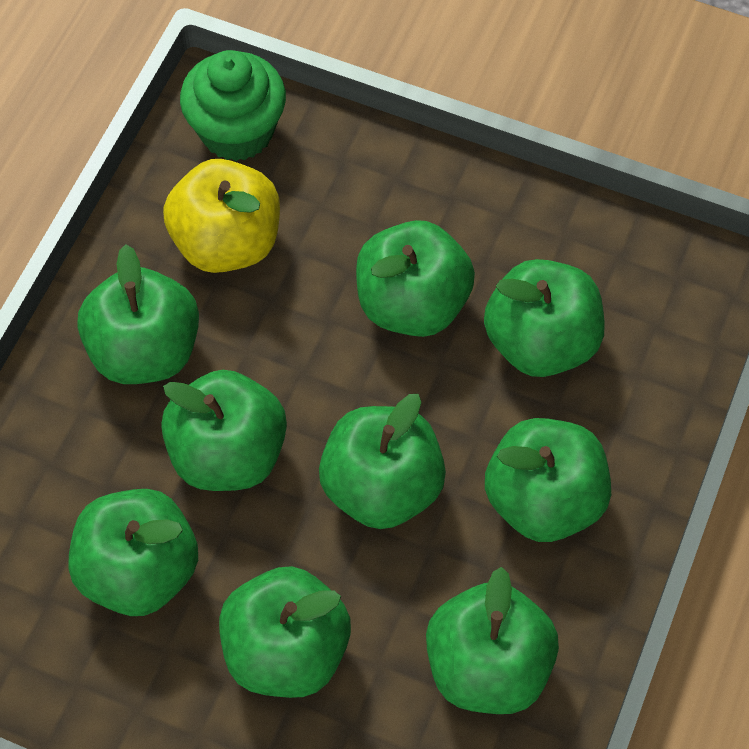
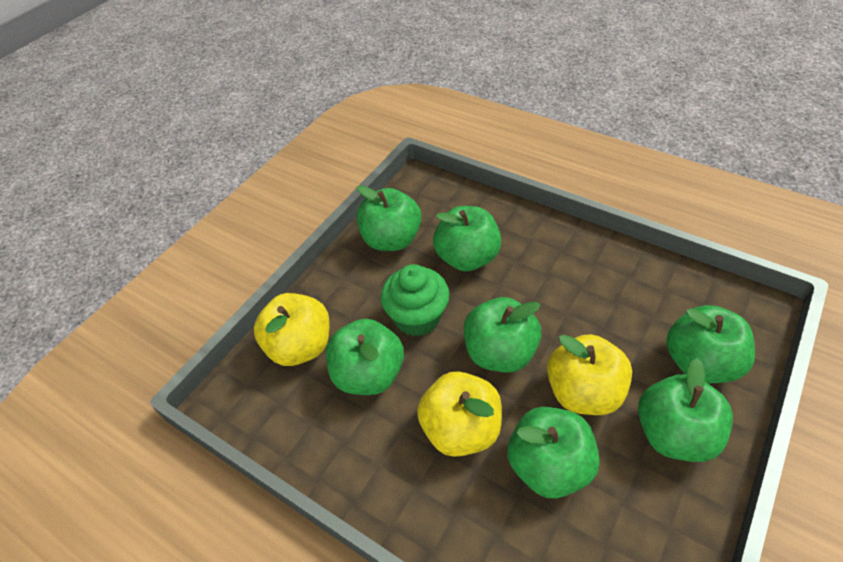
green apple: 9 -> 7
yellow apple: 1 -> 3

